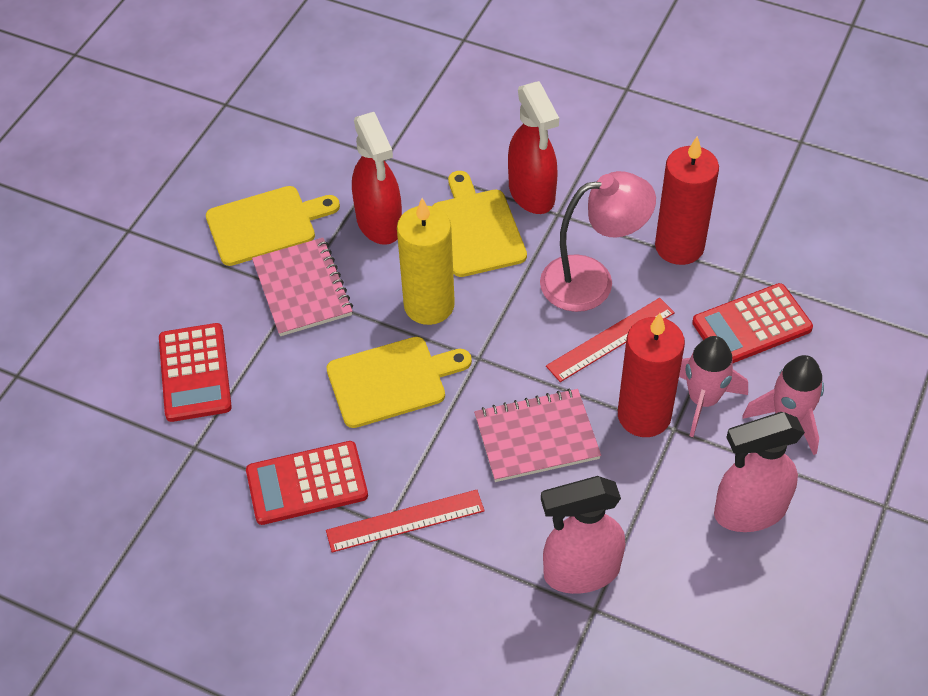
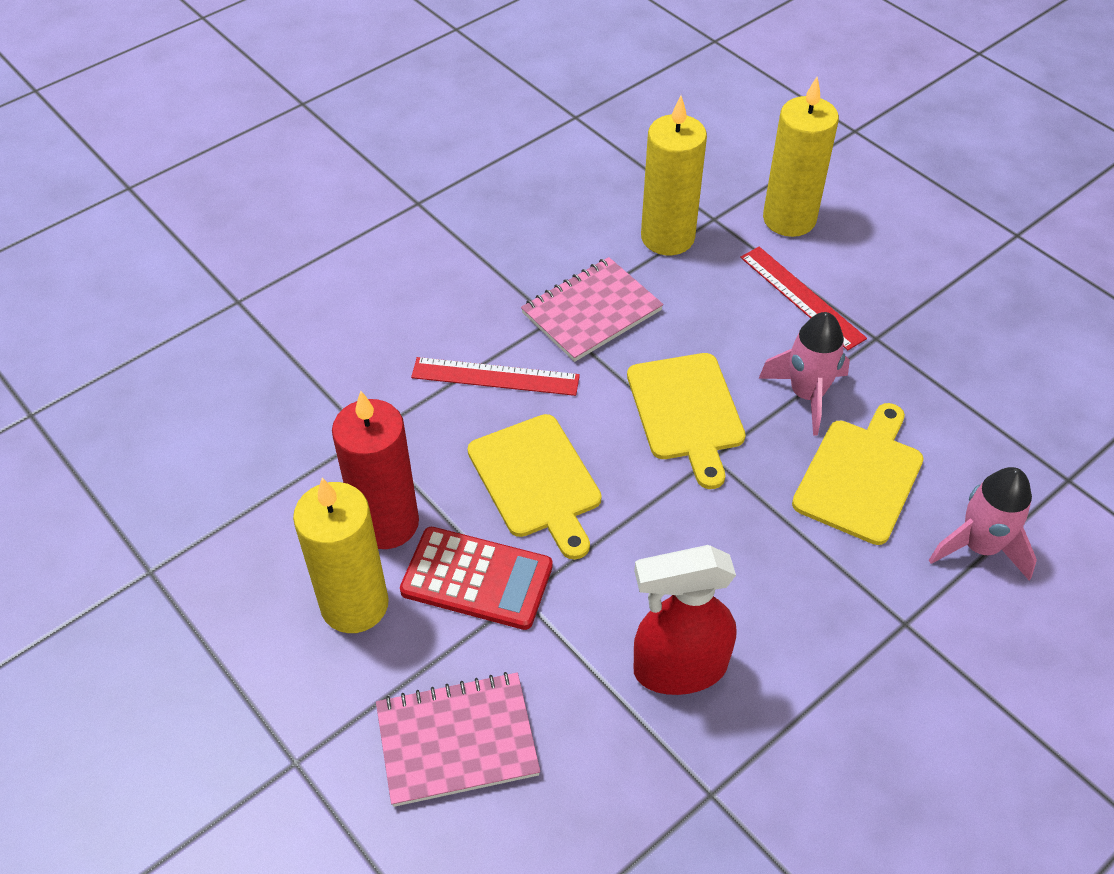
pink lamp: 1 -> 0
pink spray bottle: 2 -> 0
red calculator: 3 -> 1
red candle: 2 -> 1
red spray bottle: 2 -> 1
yellow candle: 1 -> 3

